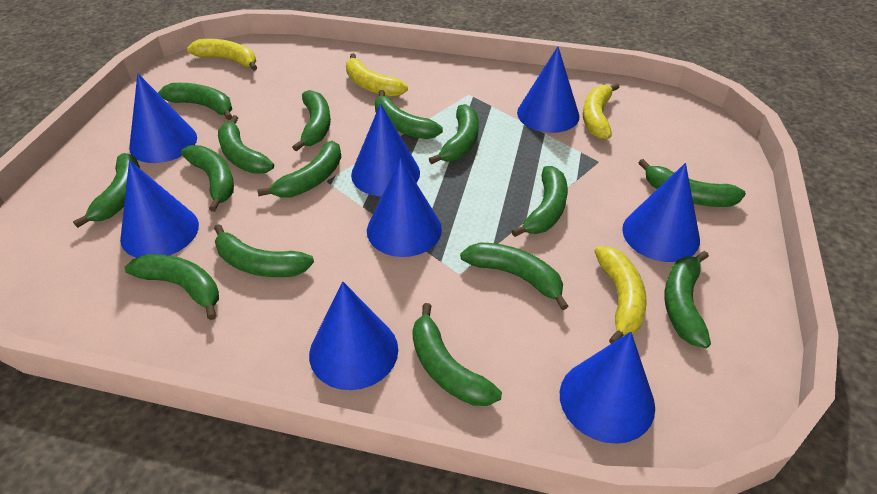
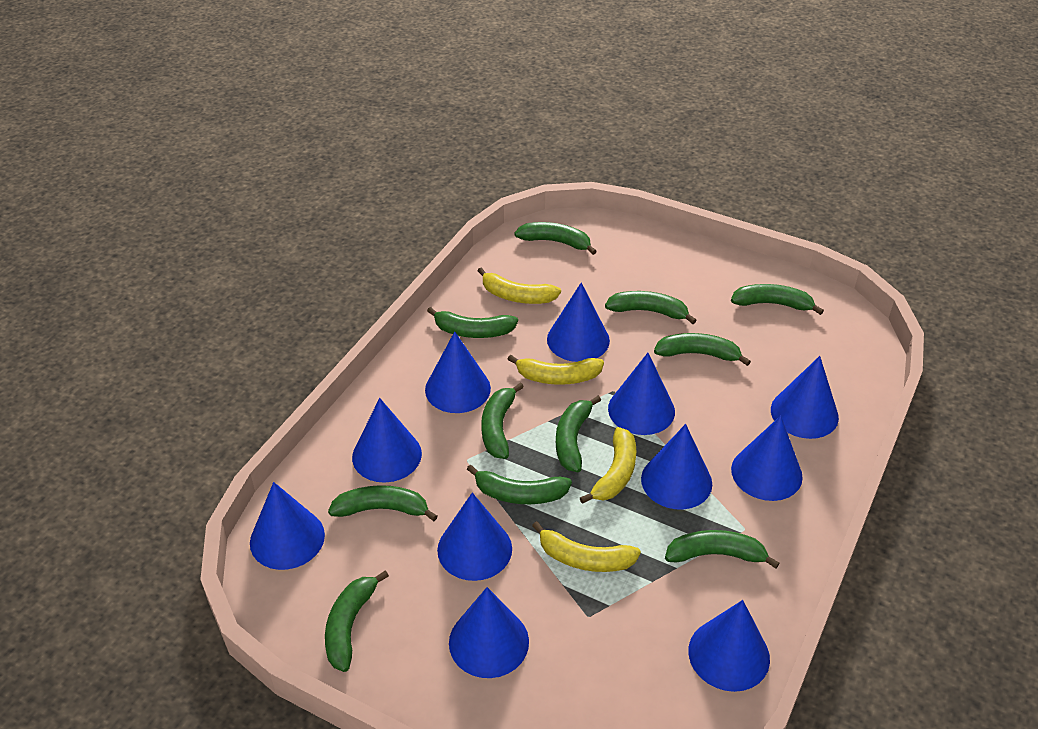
blue cone: 8 -> 11
green banana: 15 -> 11

